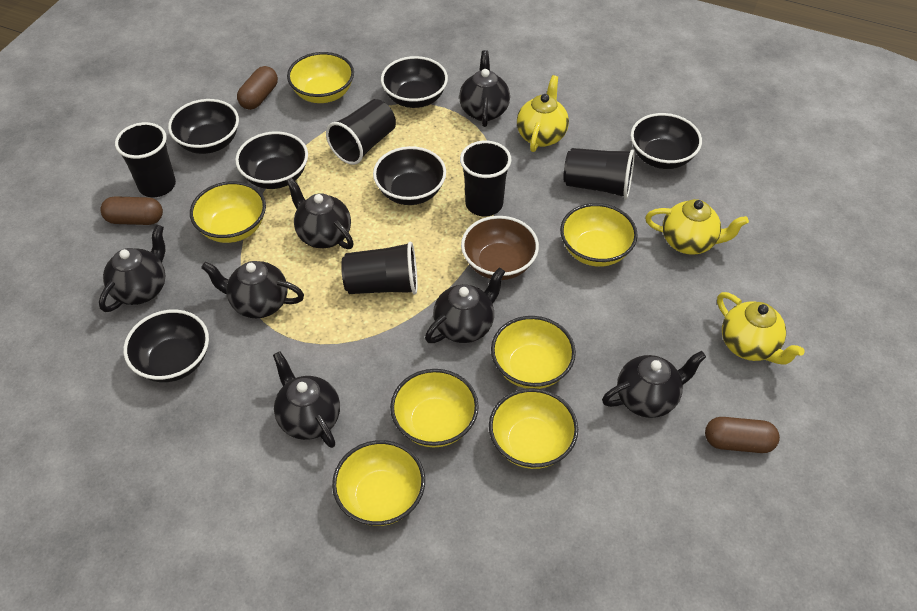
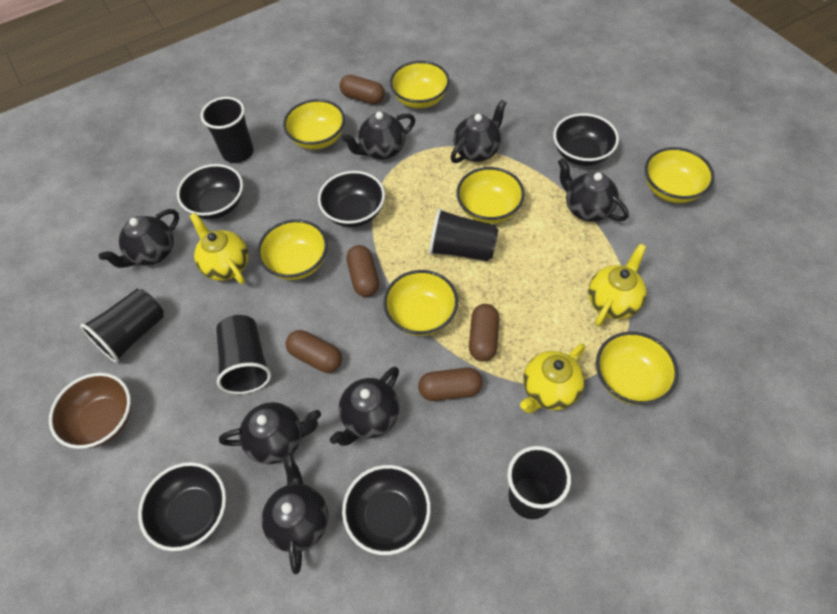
black bowl: 6 -> 5
brown capsule: 3 -> 5

